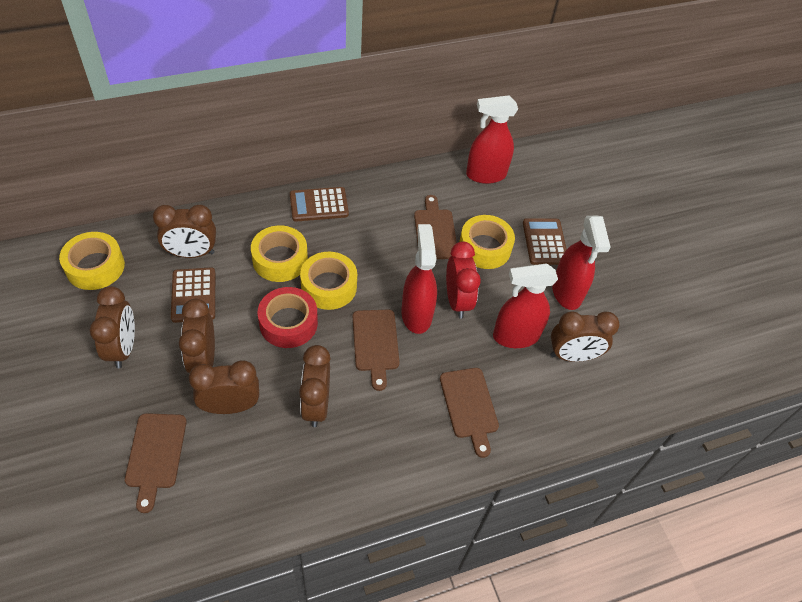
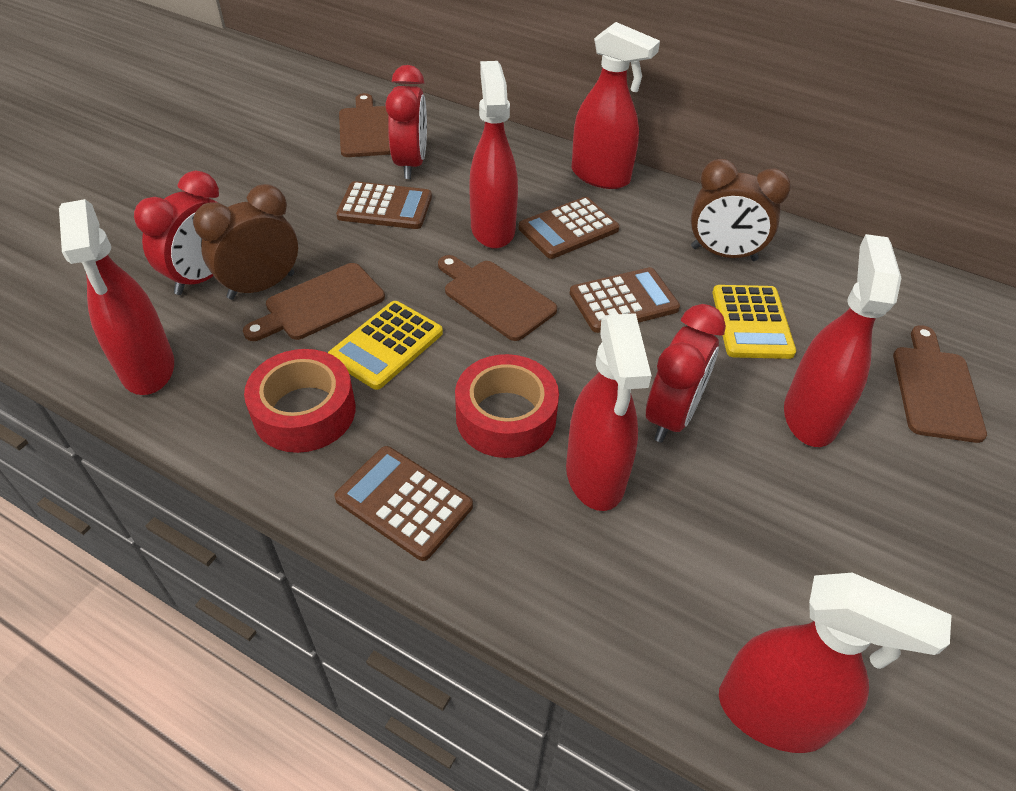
brown calculator: 3 -> 4
brown clock: 6 -> 2
red clock: 1 -> 3
red spray bottle: 4 -> 6
red tape: 1 -> 2
yellow calculator: 0 -> 2
yellow tape: 4 -> 0

